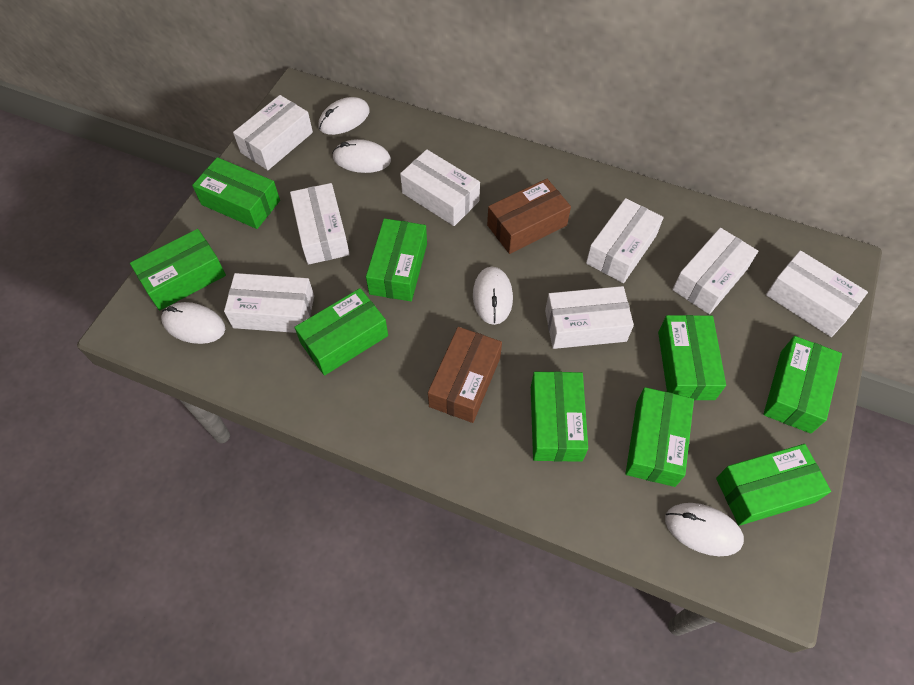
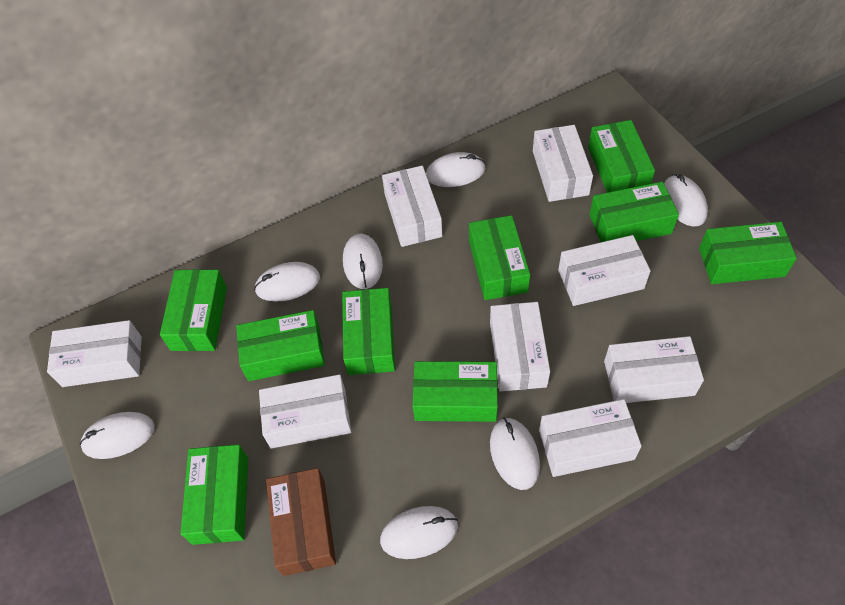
brown box: 2 -> 1
white mouse: 5 -> 7

